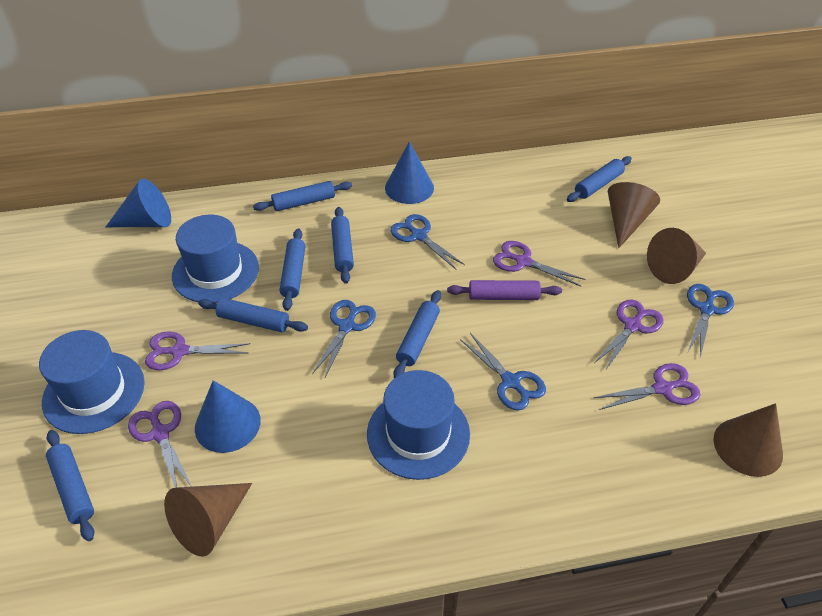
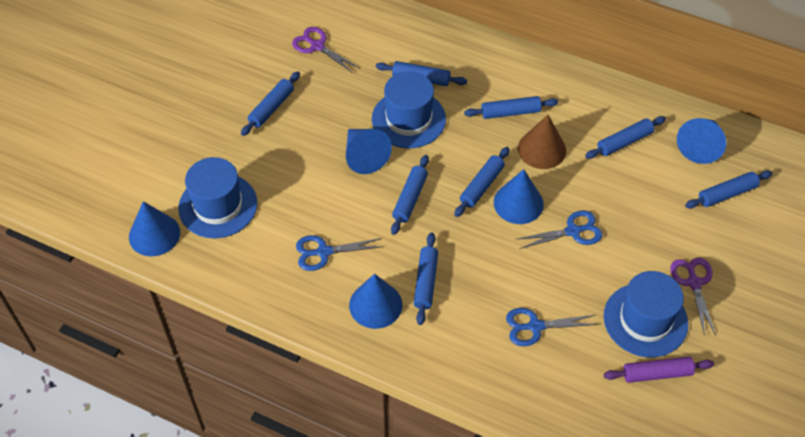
blue cone: 3 -> 5
blue rolling pin: 7 -> 8
blue scissors: 4 -> 3
brown cone: 4 -> 1
purple scissors: 5 -> 2

